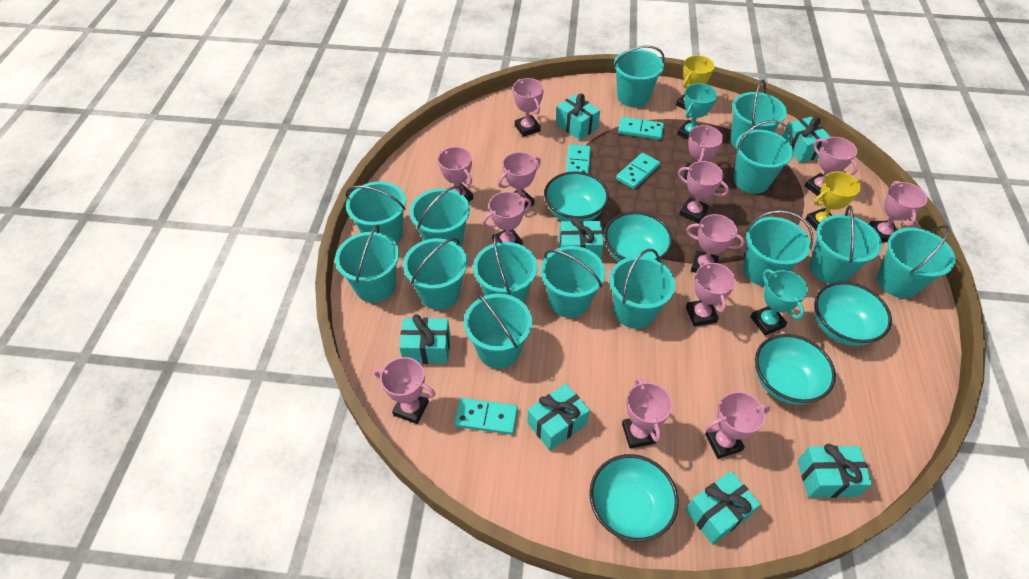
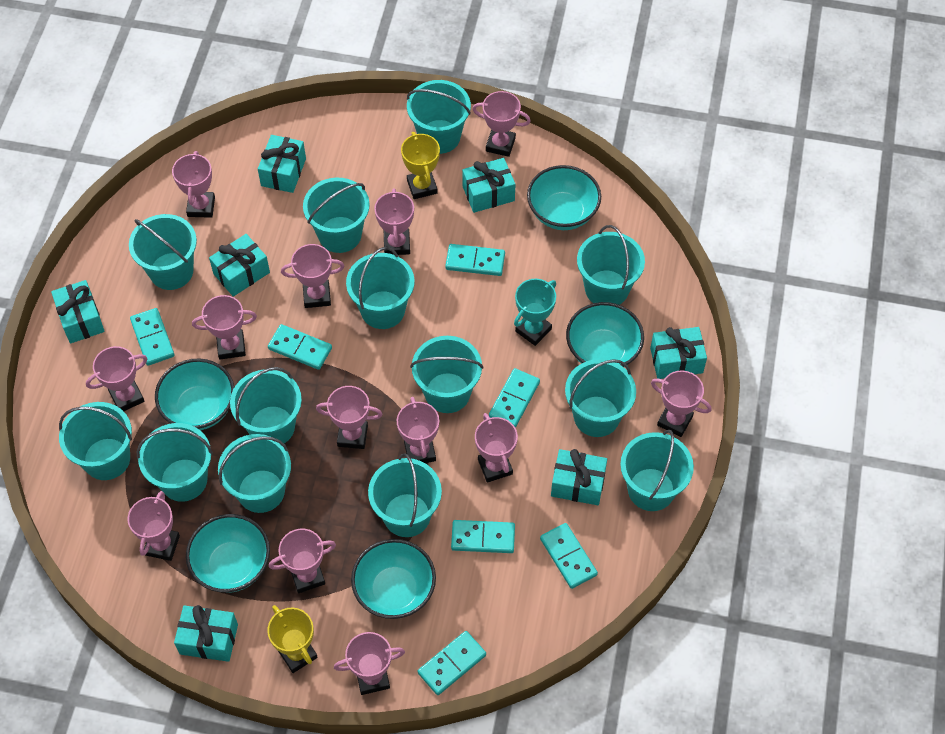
turquoise bucket: 14 -> 13
turquoise domino: 4 -> 7
turquoise trophy: 2 -> 1

